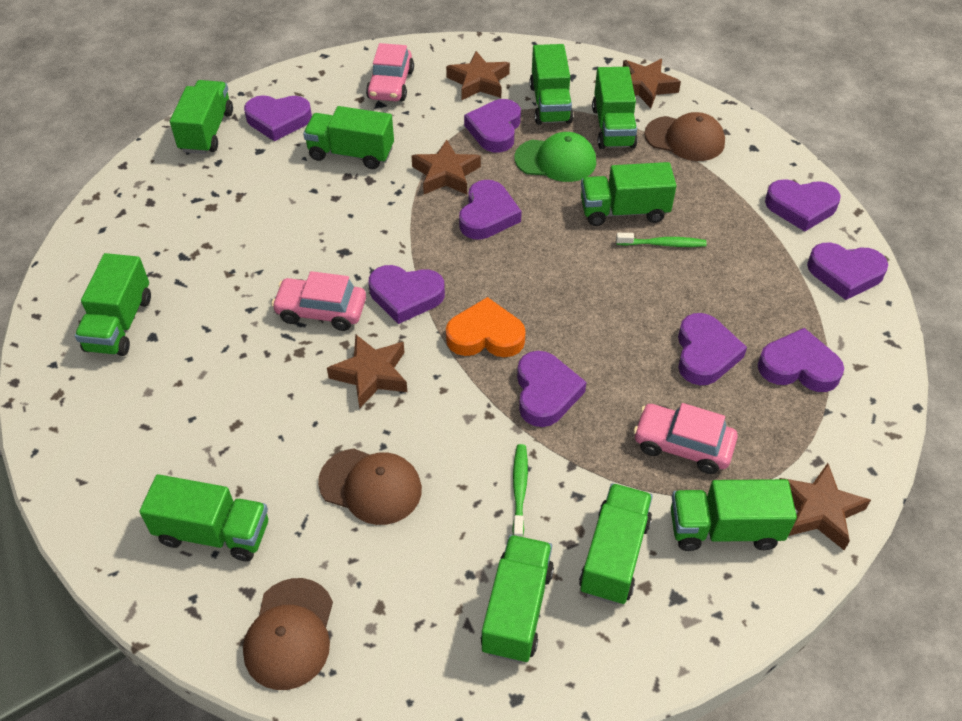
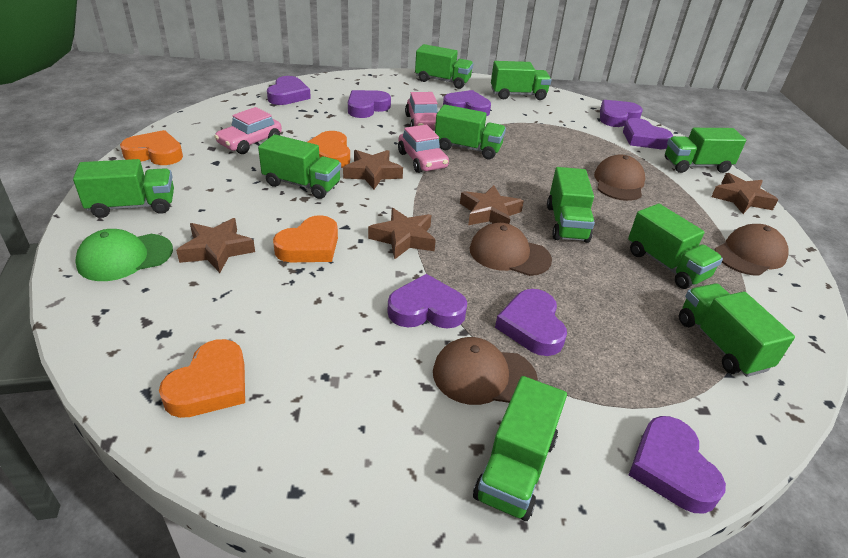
brown cap: 3 -> 4
green toothbrush: 2 -> 0
orange heart: 1 -> 4
purple heart: 9 -> 8

